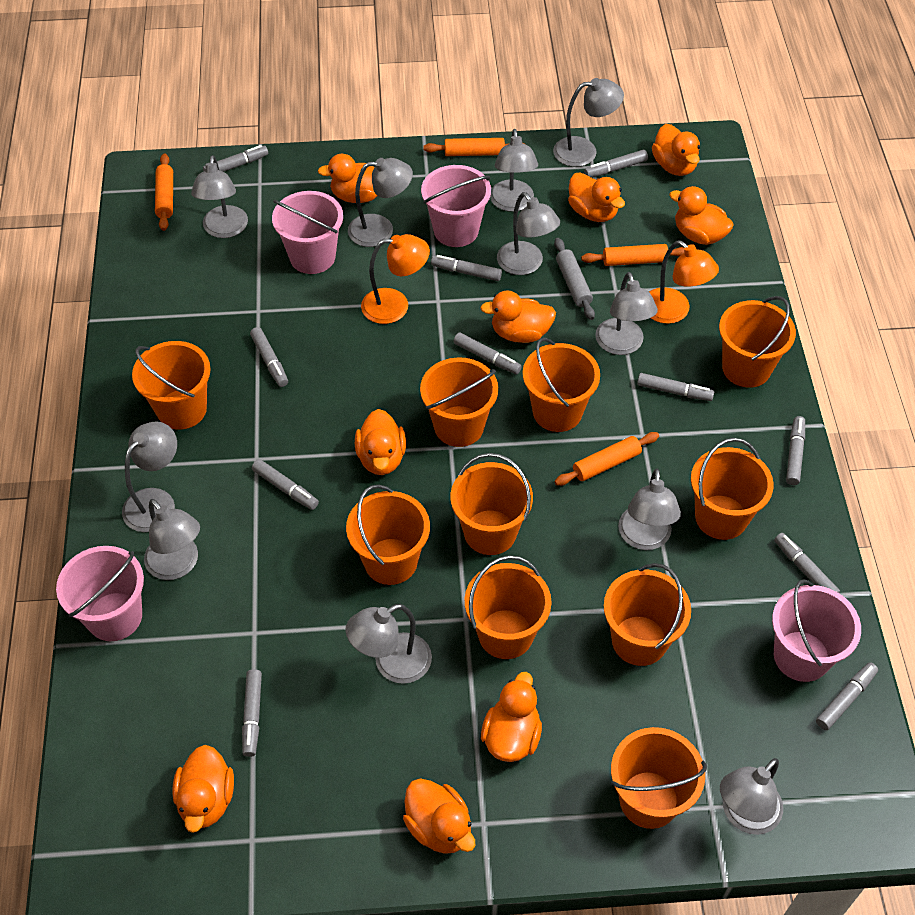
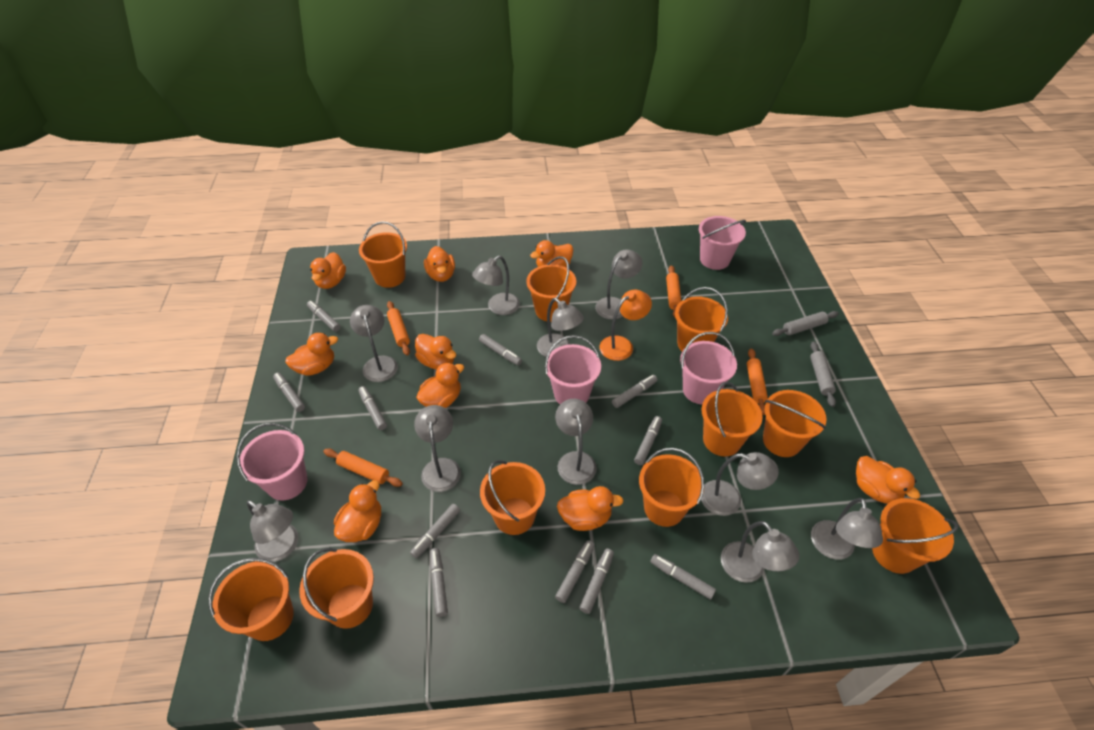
grey lamp: 11 -> 10
grey rolling pin: 1 -> 2
orange lamp: 2 -> 1

